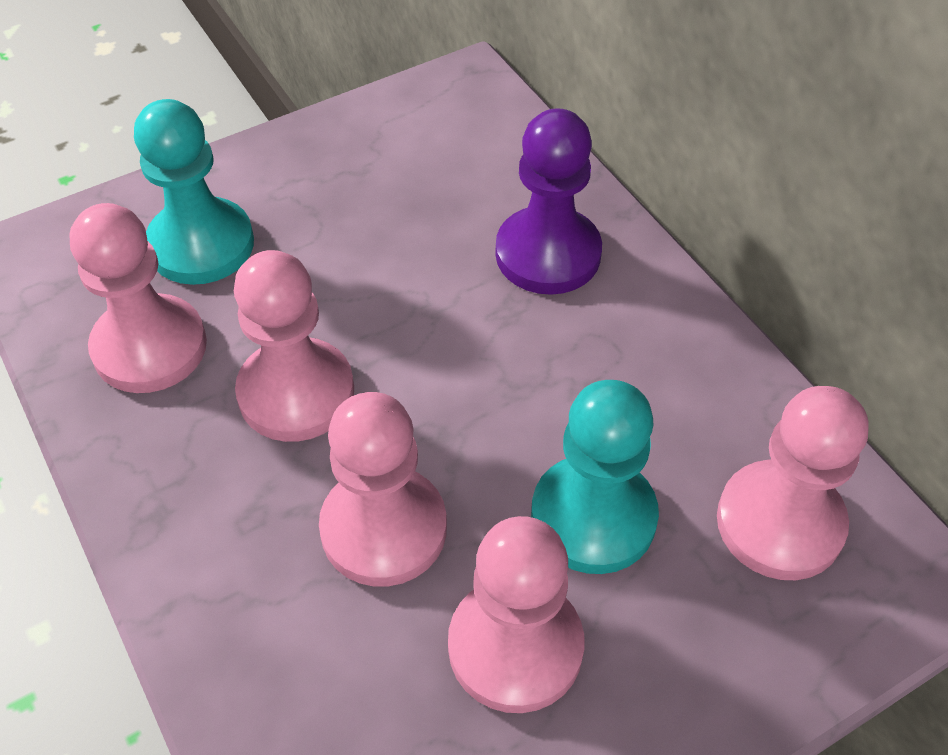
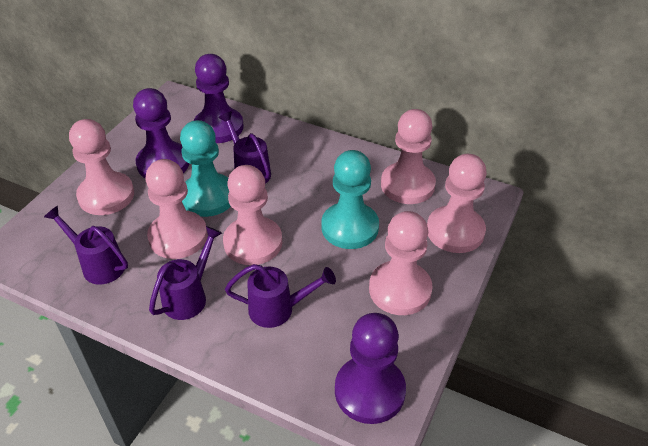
pink pawn: 5 -> 6
purple pawn: 1 -> 3
purple watering can: 0 -> 4

